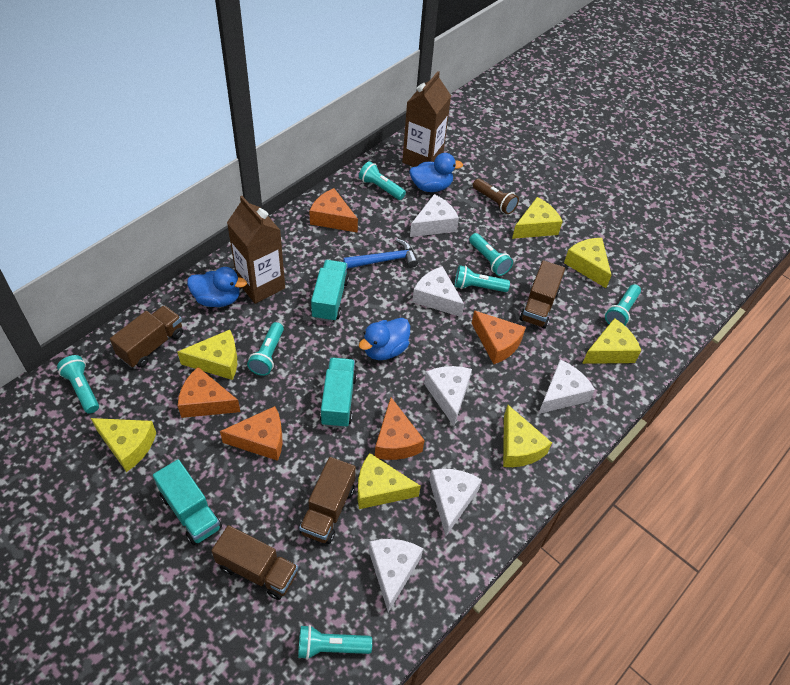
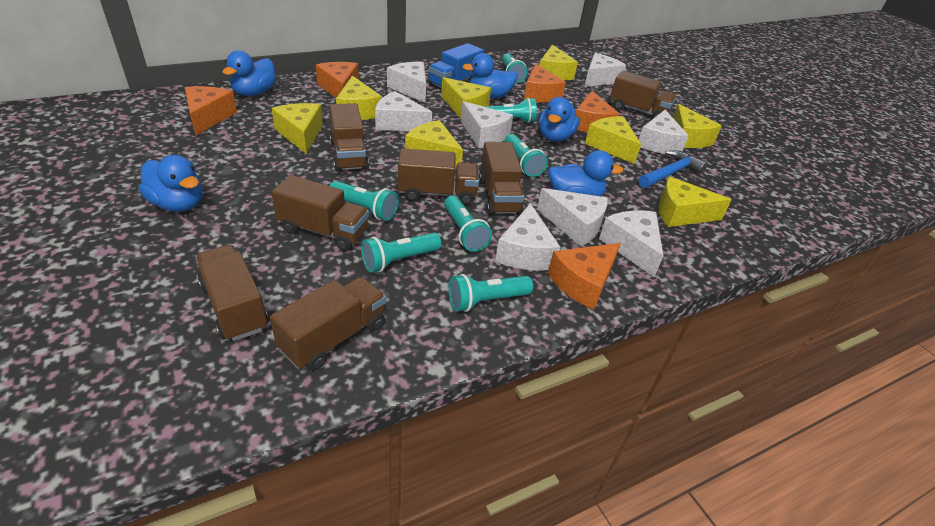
blue duck: 3 -> 5
blue truck: 0 -> 1
brown carton: 2 -> 0
brown flashlight: 1 -> 0
brown truck: 4 -> 7
turquoise truck: 3 -> 0
white cheese: 6 -> 8
yellow cheese: 7 -> 8

